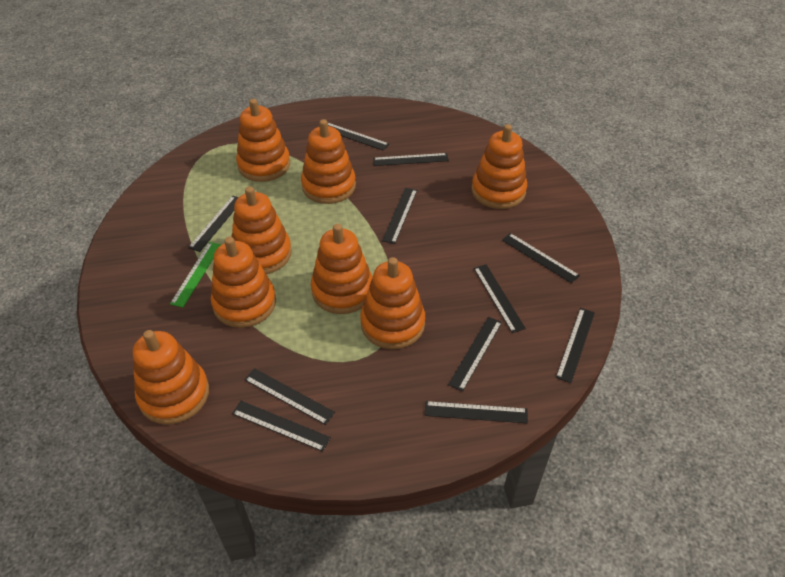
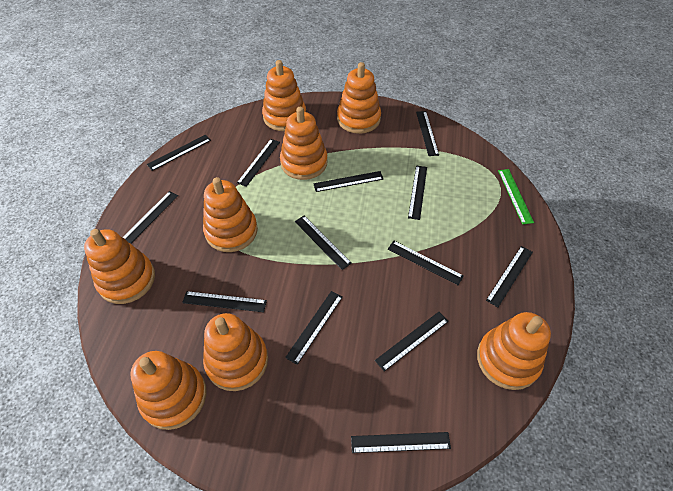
black ruler: 11 -> 13

